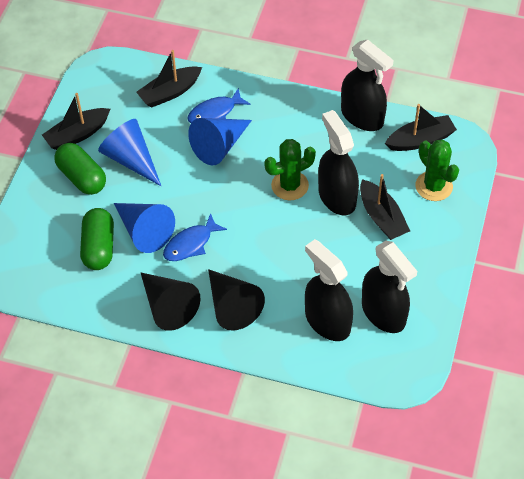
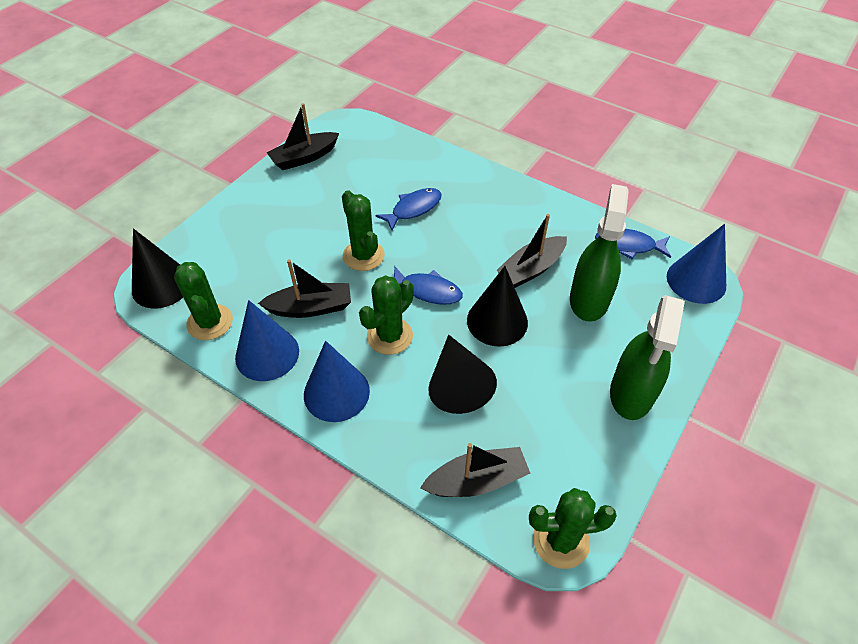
black cone: 2 -> 3
black spray bottle: 4 -> 0
blue fish: 2 -> 3
green cactus: 2 -> 4
green capsule: 2 -> 0
green spray bottle: 0 -> 2

